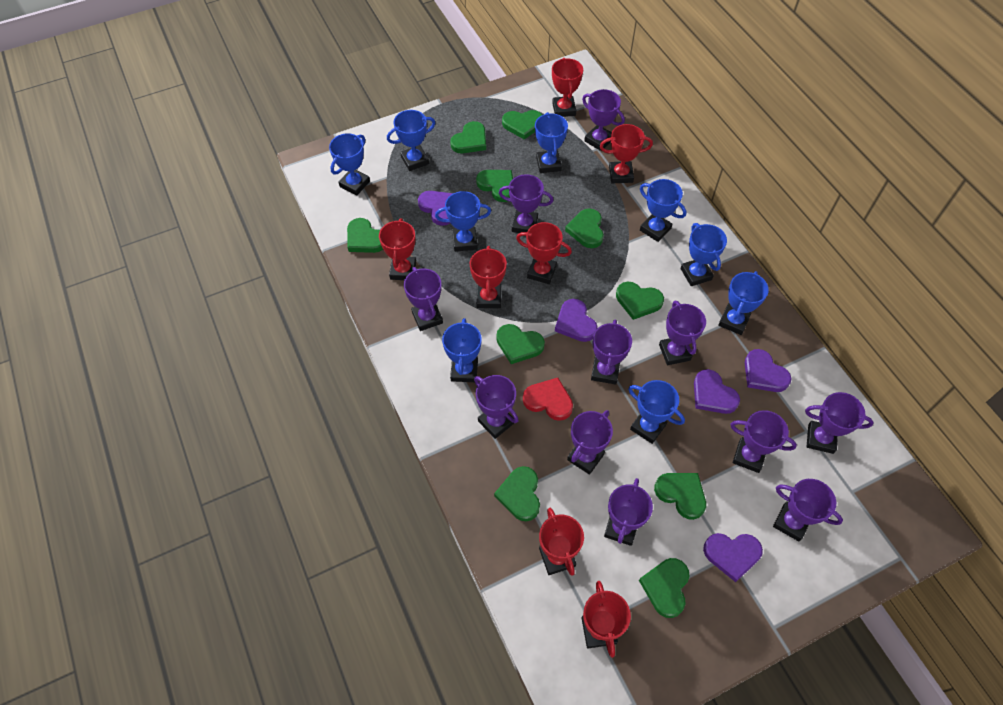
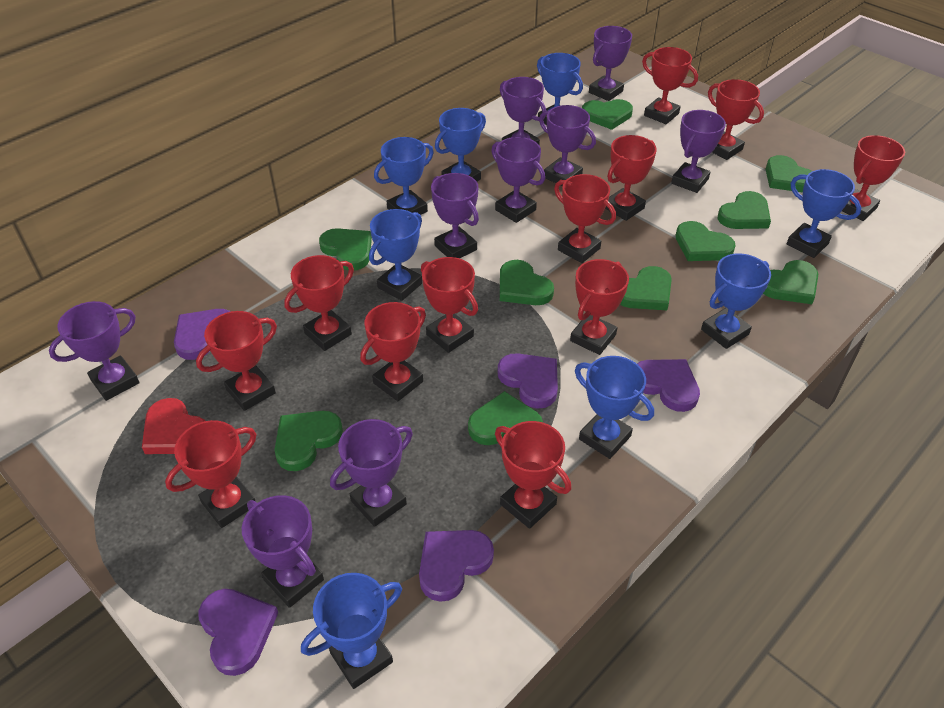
blue trophy: 9 -> 8
purple trophy: 11 -> 9
red trophy: 7 -> 12

